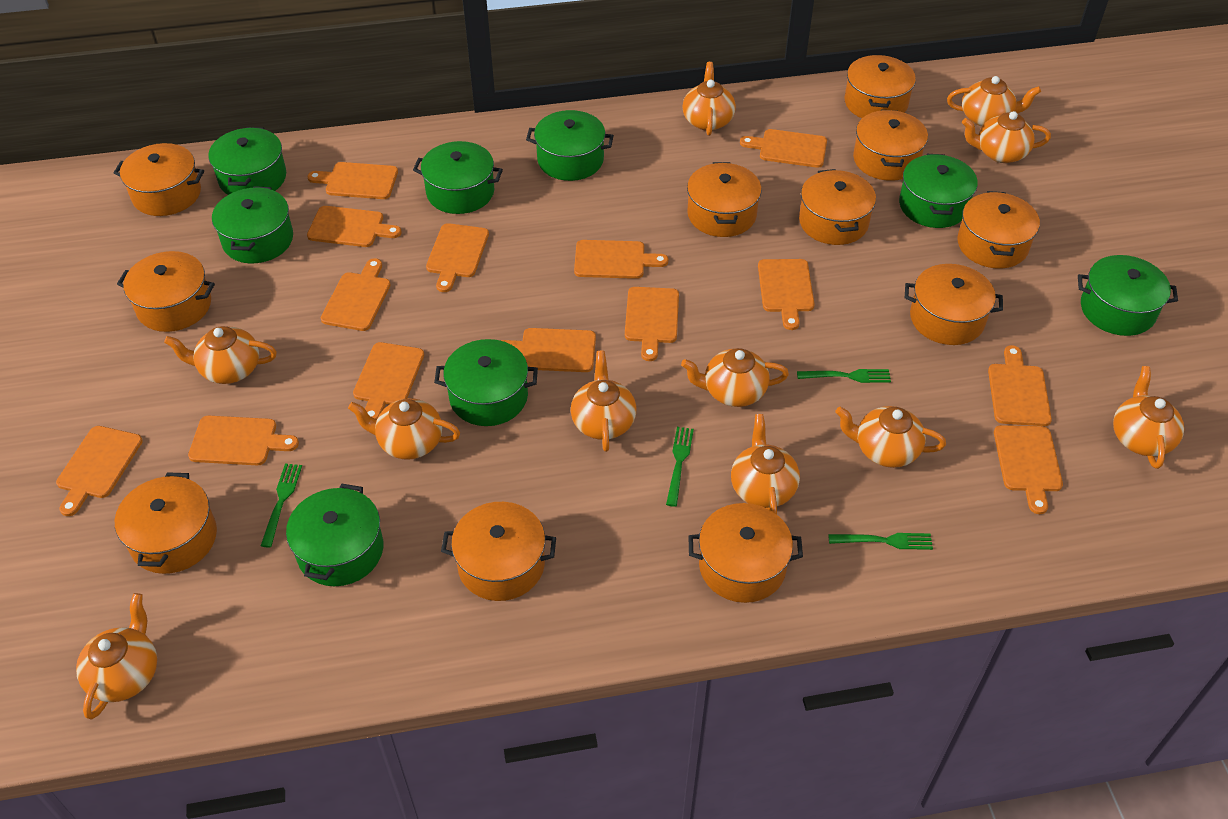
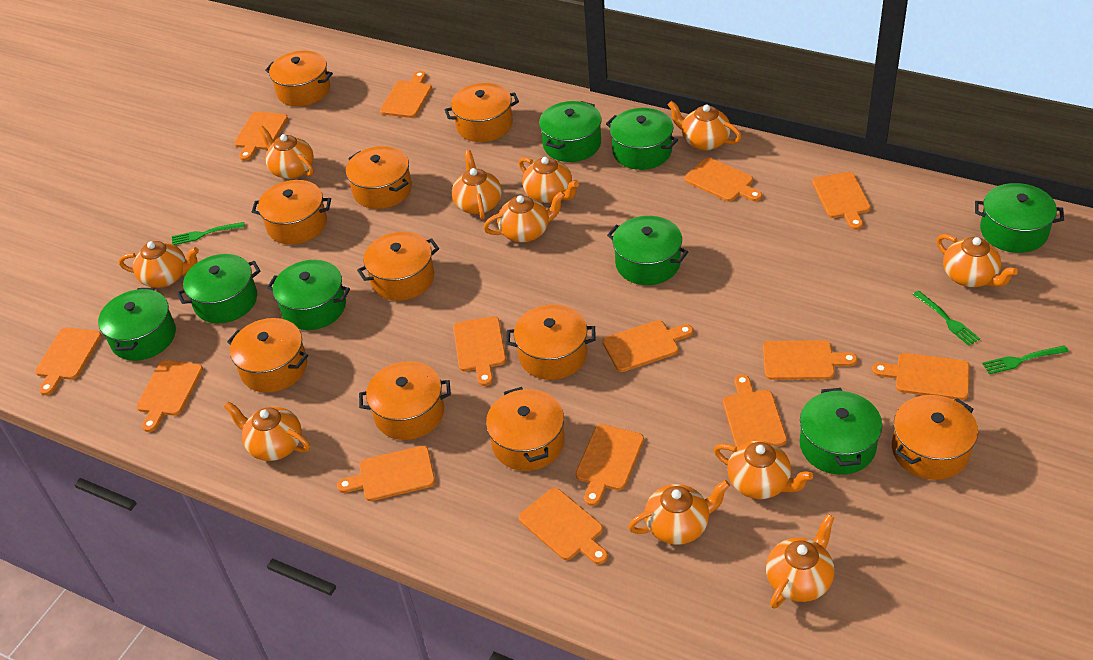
green fork: 4 -> 3
orange pot: 11 -> 10

